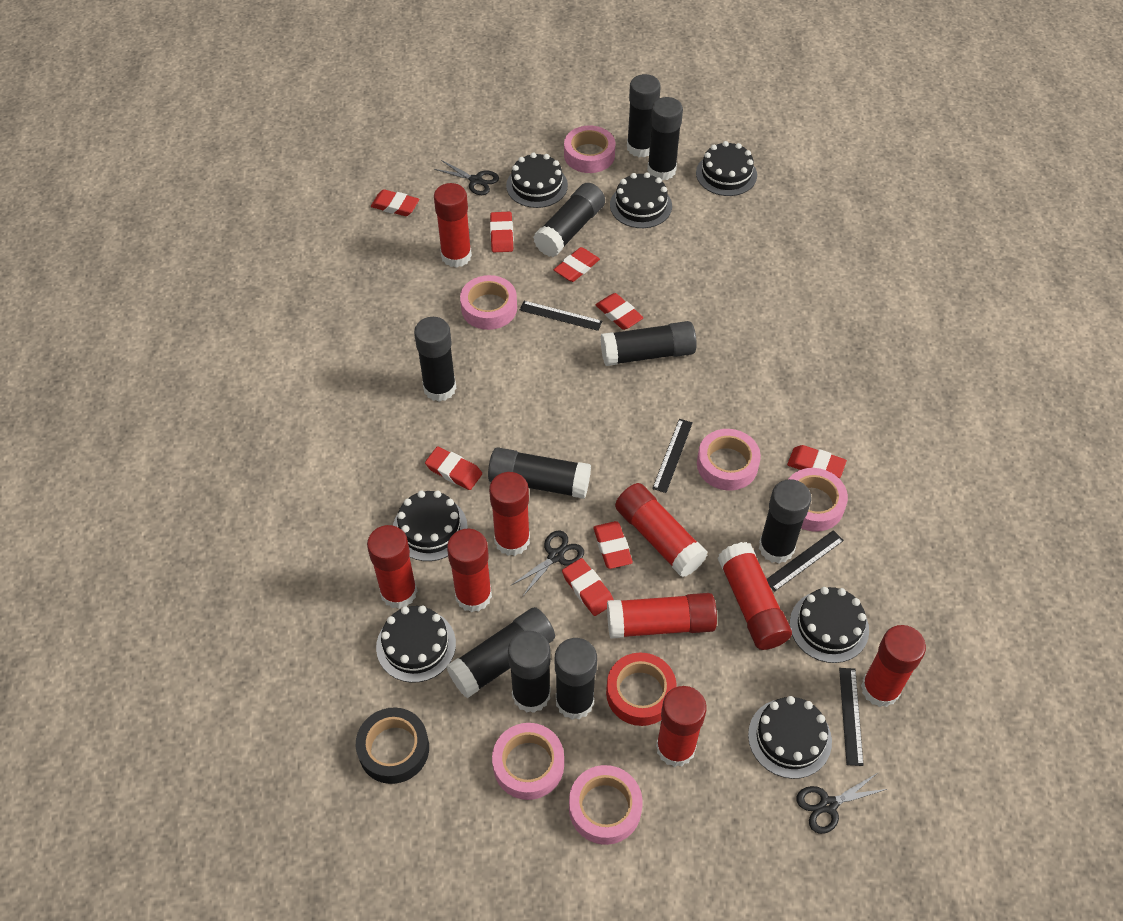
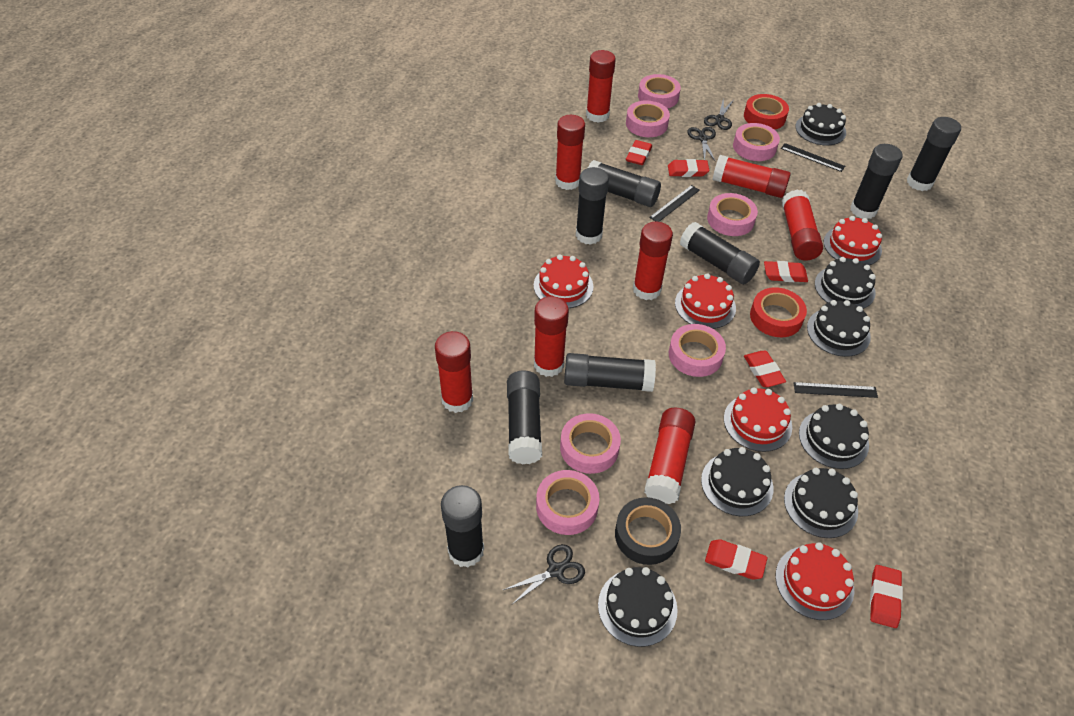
black glue stick: 10 -> 8
black ruler: 4 -> 3
pink tape: 6 -> 7
red cake: 0 -> 5
red eraser: 8 -> 6
red glue stick: 9 -> 8
red tape: 1 -> 2

